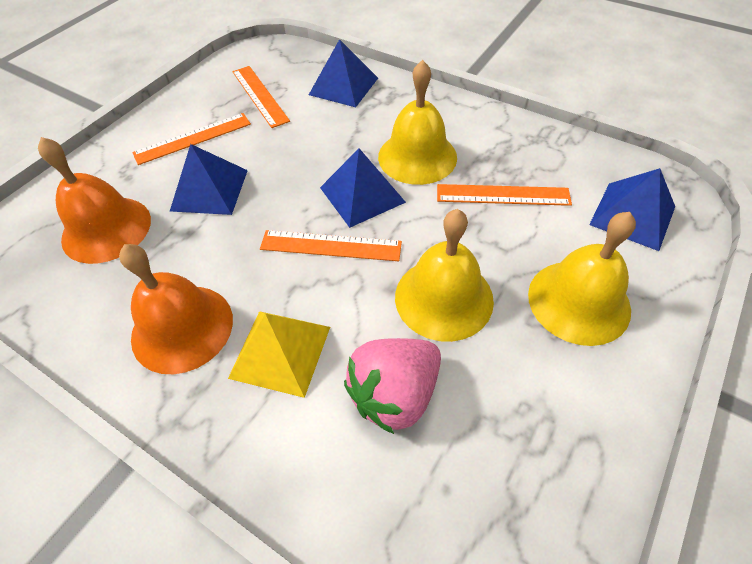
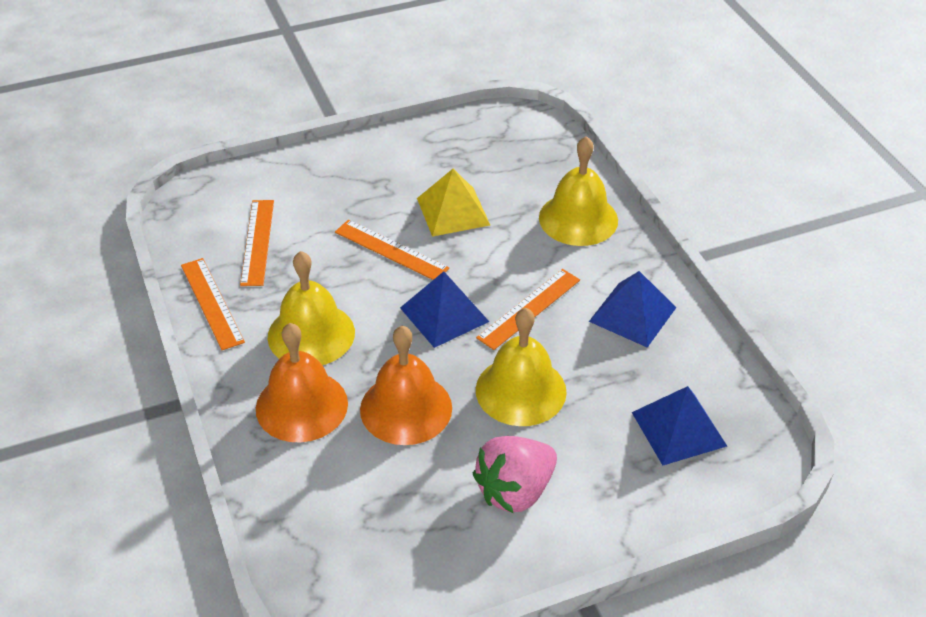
blue pyramid: 4 -> 3

